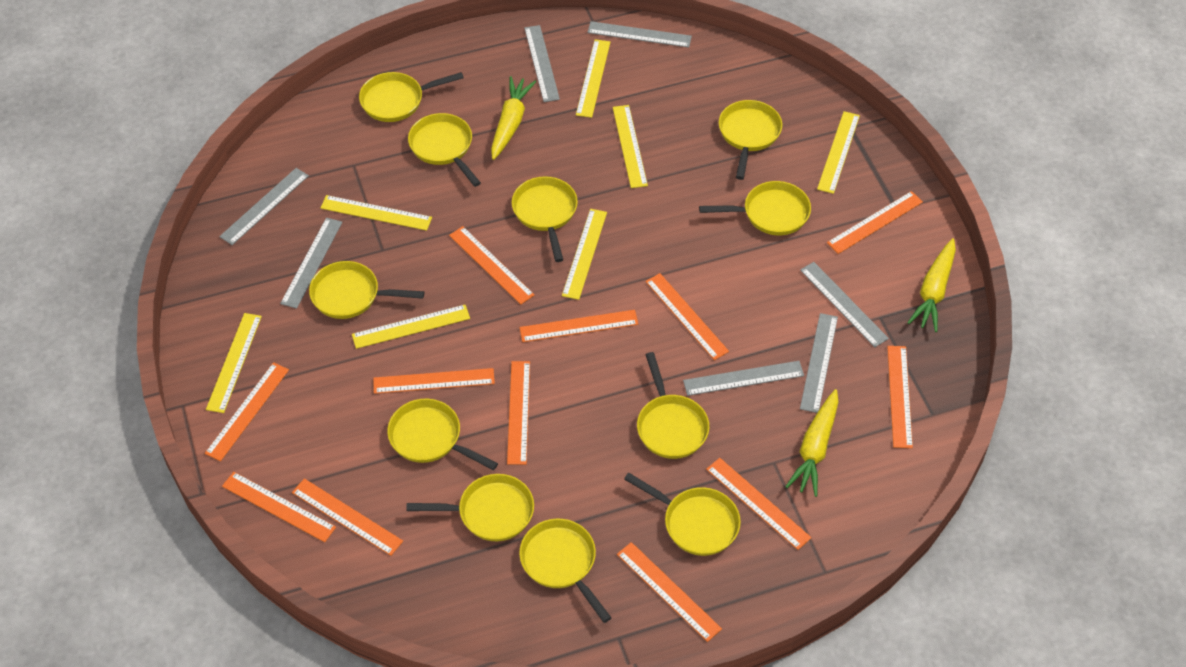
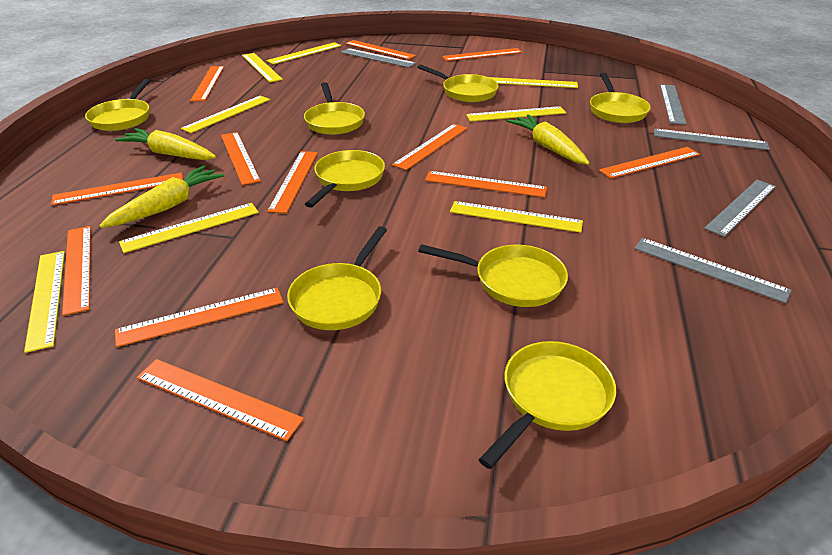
grey ruler: 7 -> 5
yellow pan: 11 -> 8
yellow ruler: 7 -> 8

